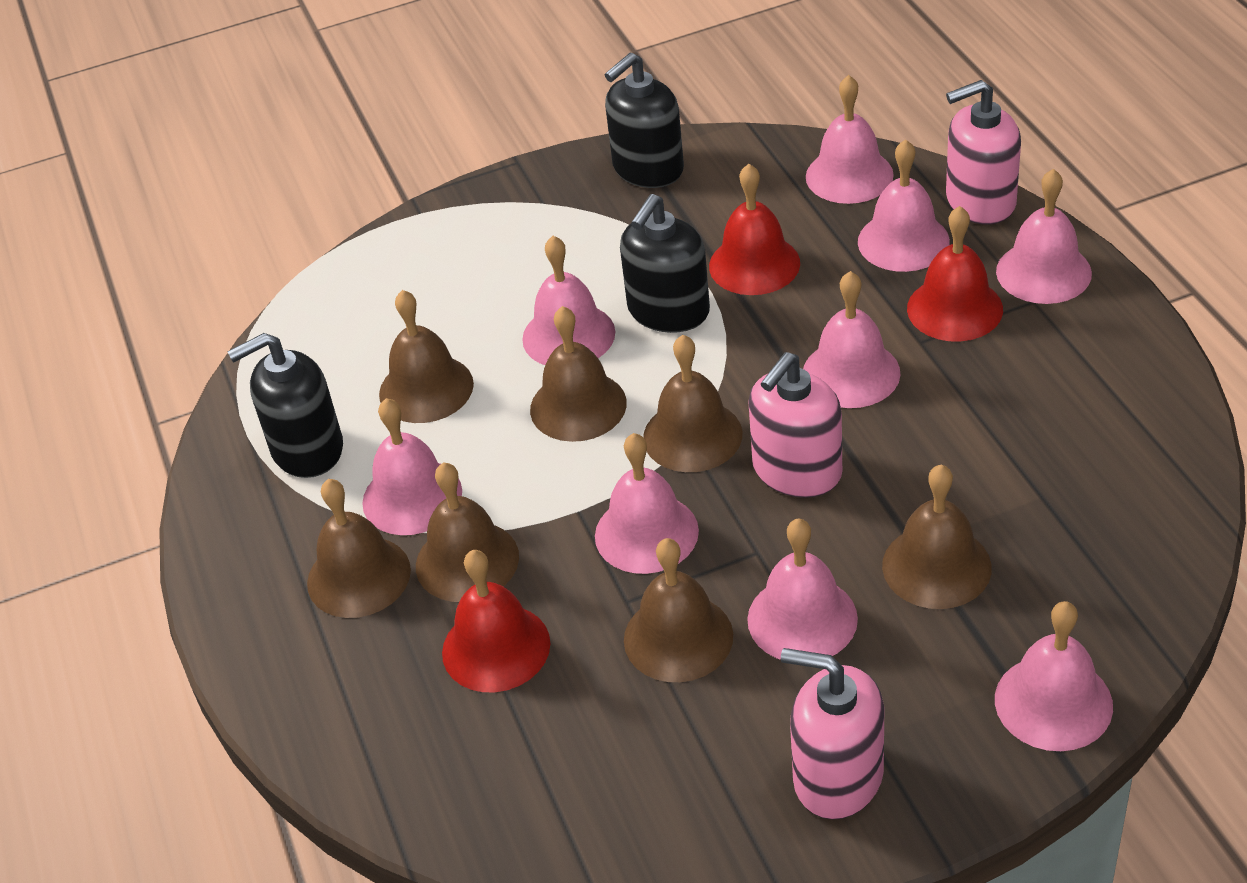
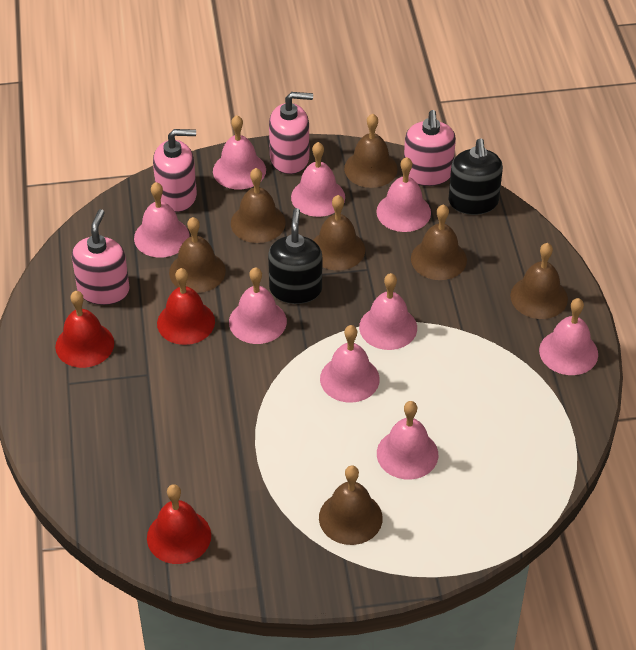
black soap dispenser: 3 -> 2
pink soap dispenser: 3 -> 4

